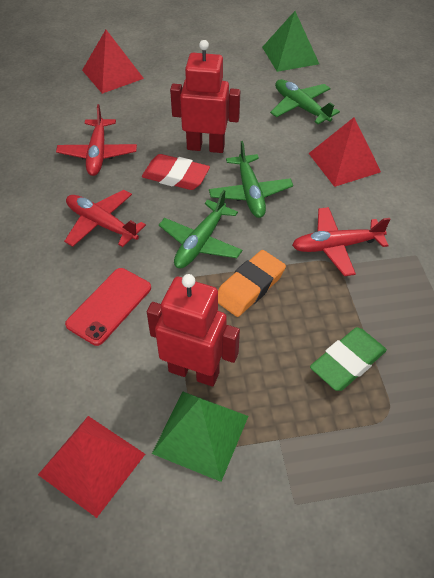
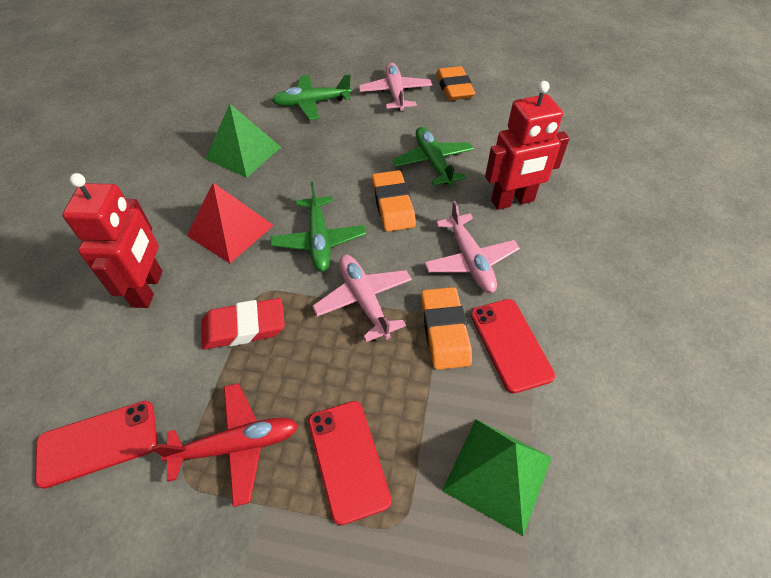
green eraser: 1 -> 0
orange eraser: 1 -> 3
pink plane: 0 -> 3
red phone: 1 -> 3
red plane: 3 -> 1
red pyramid: 3 -> 1

